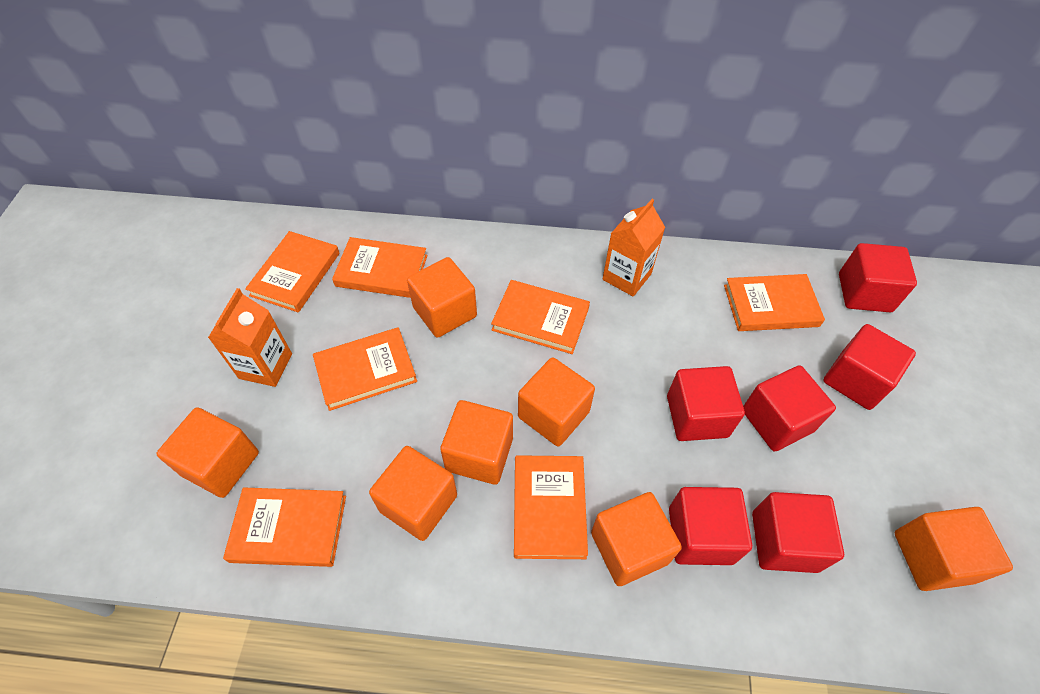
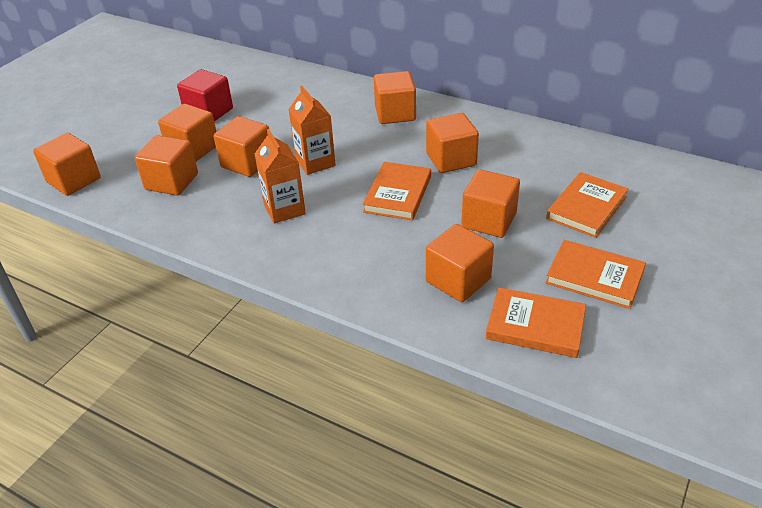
orange book: 7 -> 4
orange cube: 7 -> 8
red cube: 6 -> 1

